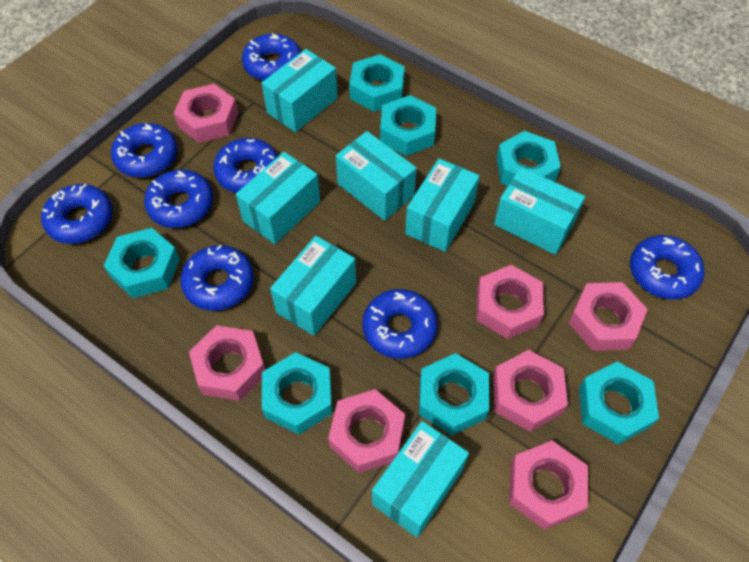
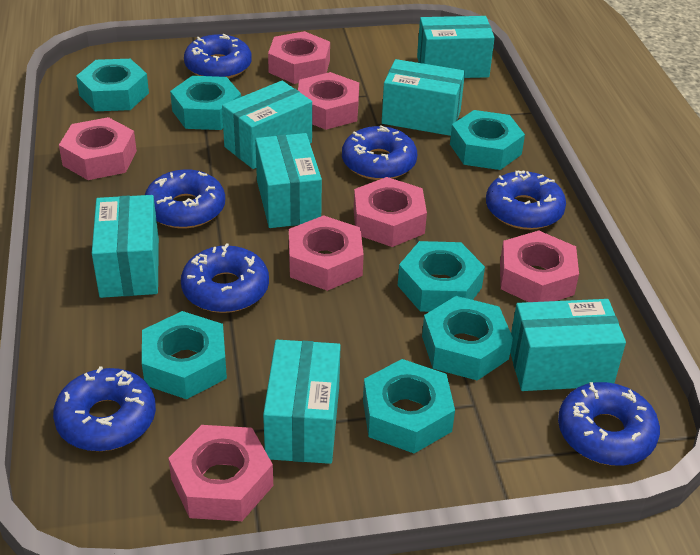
blue donut: 8 -> 7

